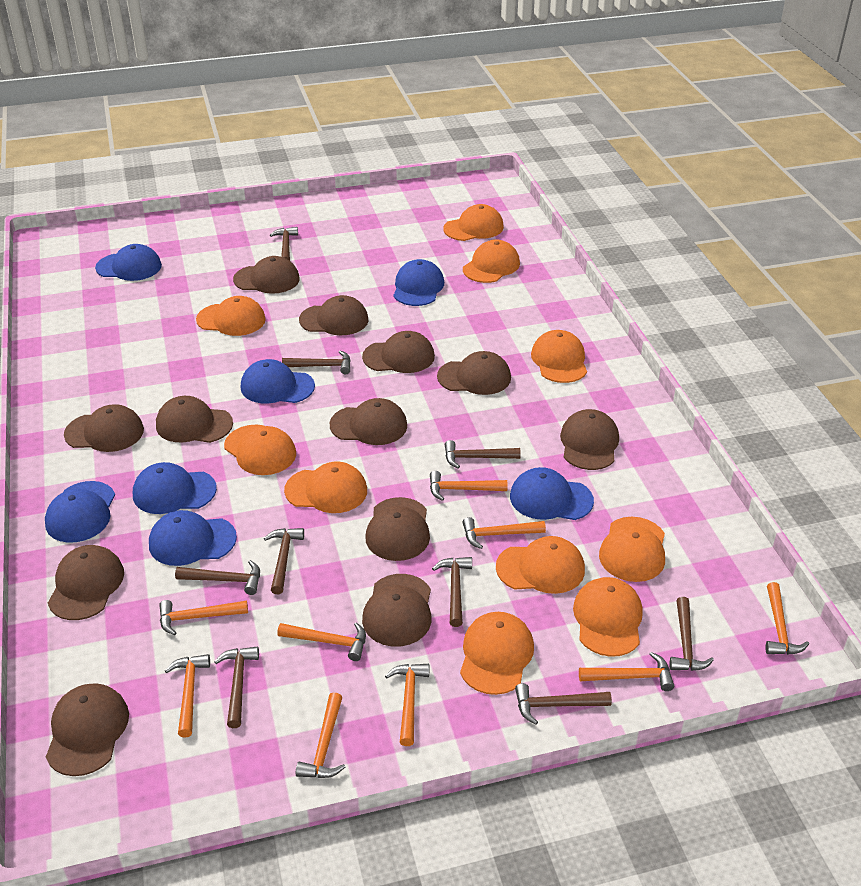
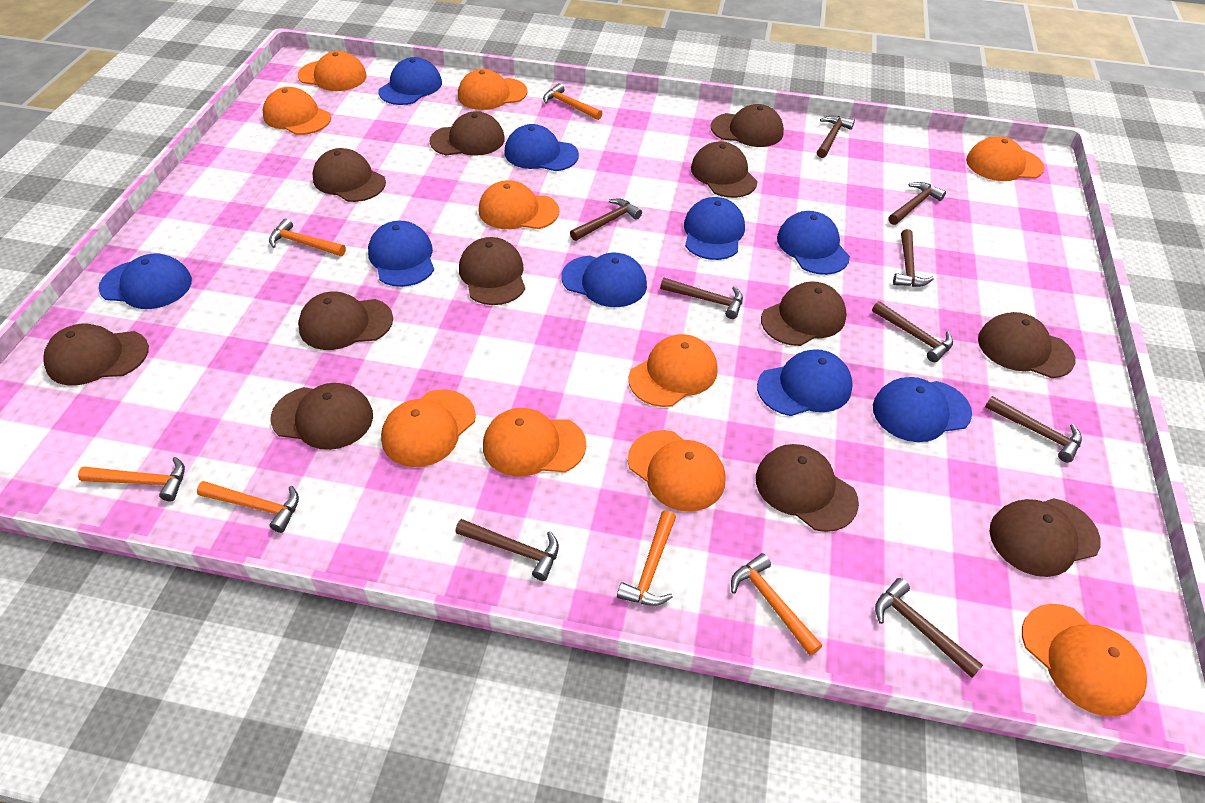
blue cap: 7 -> 9
orange hammer: 9 -> 6

